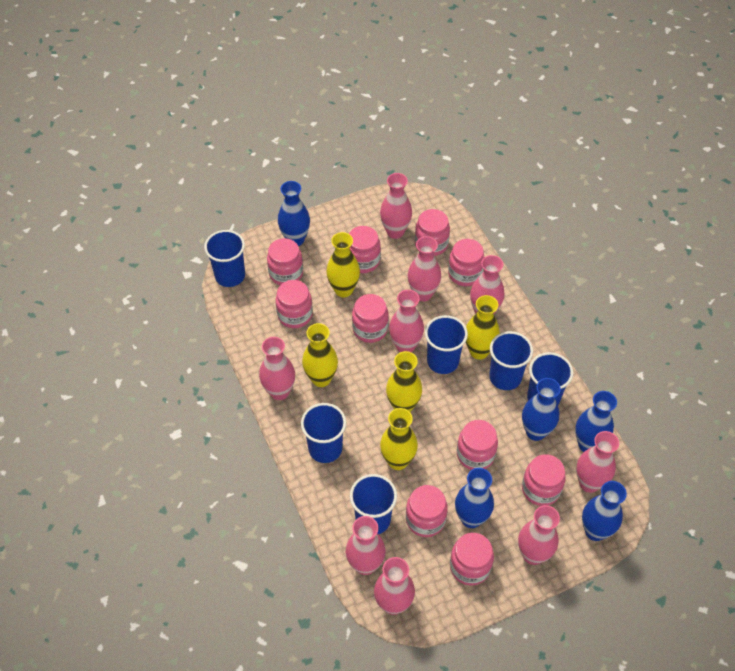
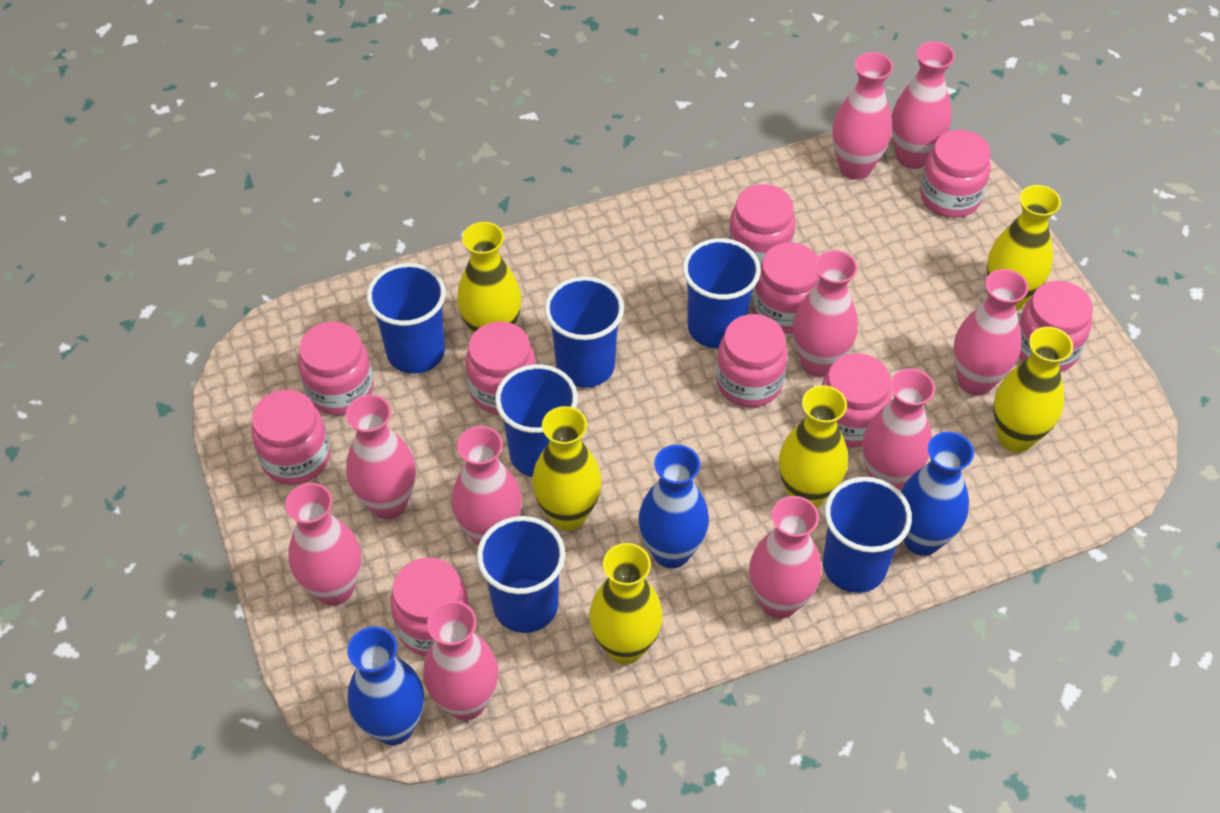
blue vase: 5 -> 3
pink vase: 9 -> 10
yellow vase: 5 -> 6

